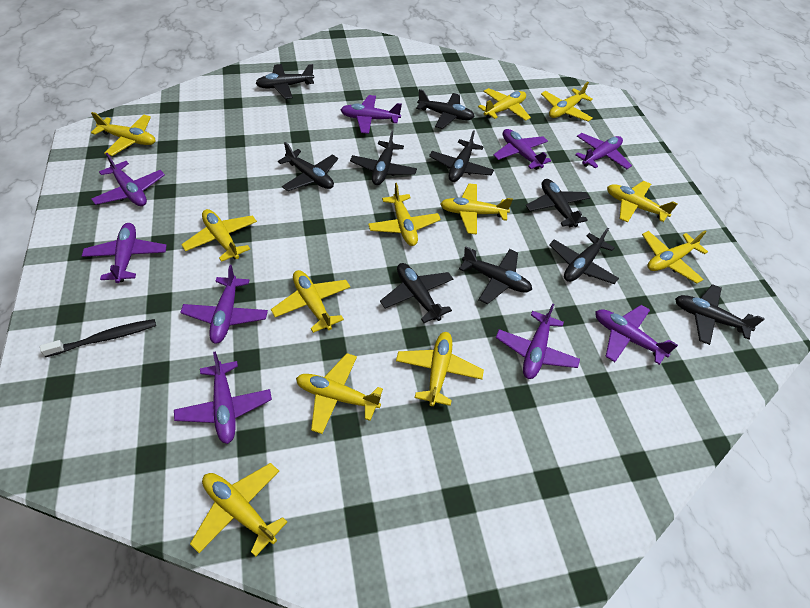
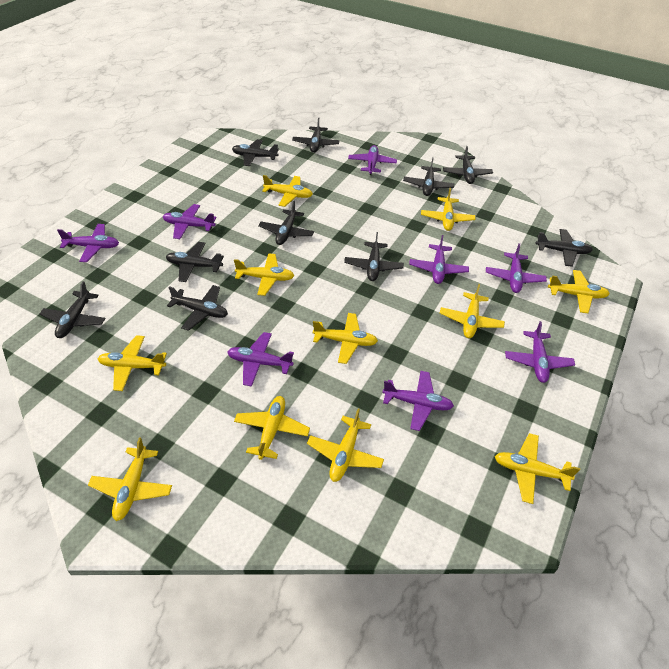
black toothbrush: 1 -> 0
purple plane: 9 -> 8
yellow plane: 12 -> 11

